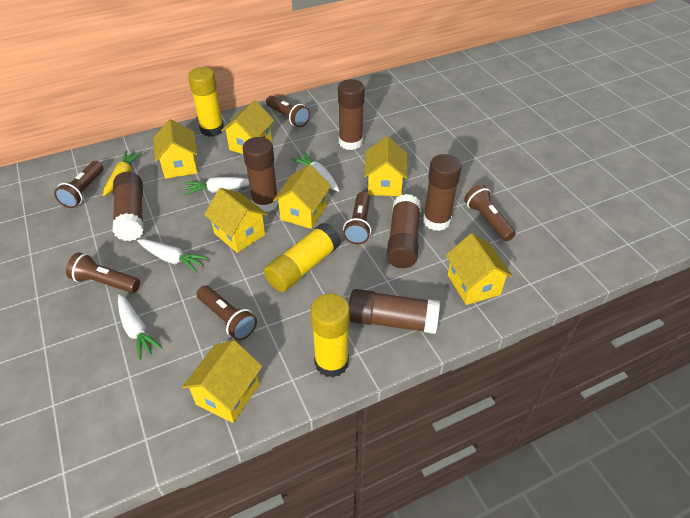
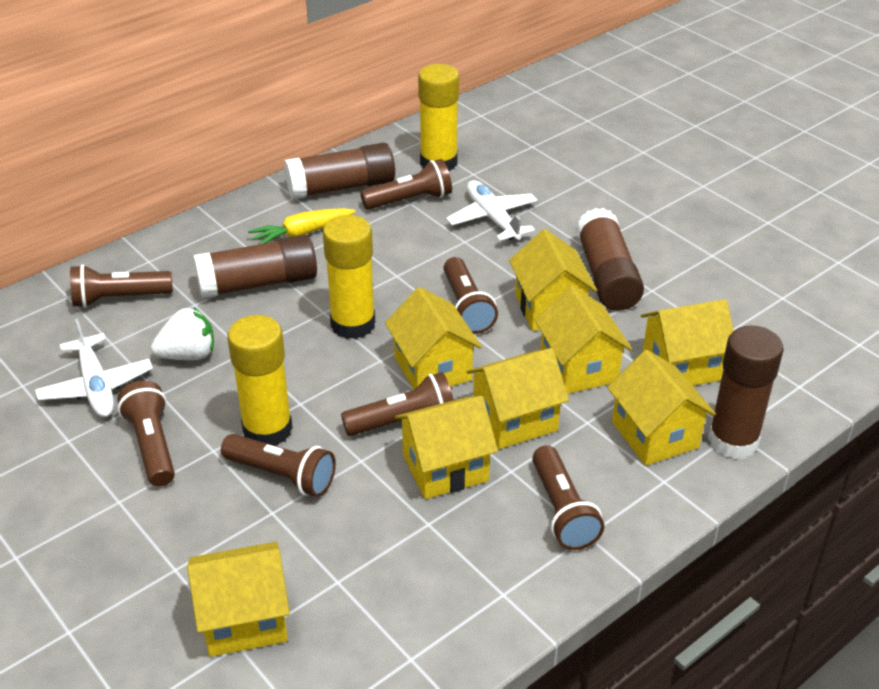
brown flashlight: 6 -> 7
brown glue stick: 6 -> 4
white carrot: 4 -> 0
white plane: 0 -> 2
white strawberry: 0 -> 1
yellow house: 7 -> 8

